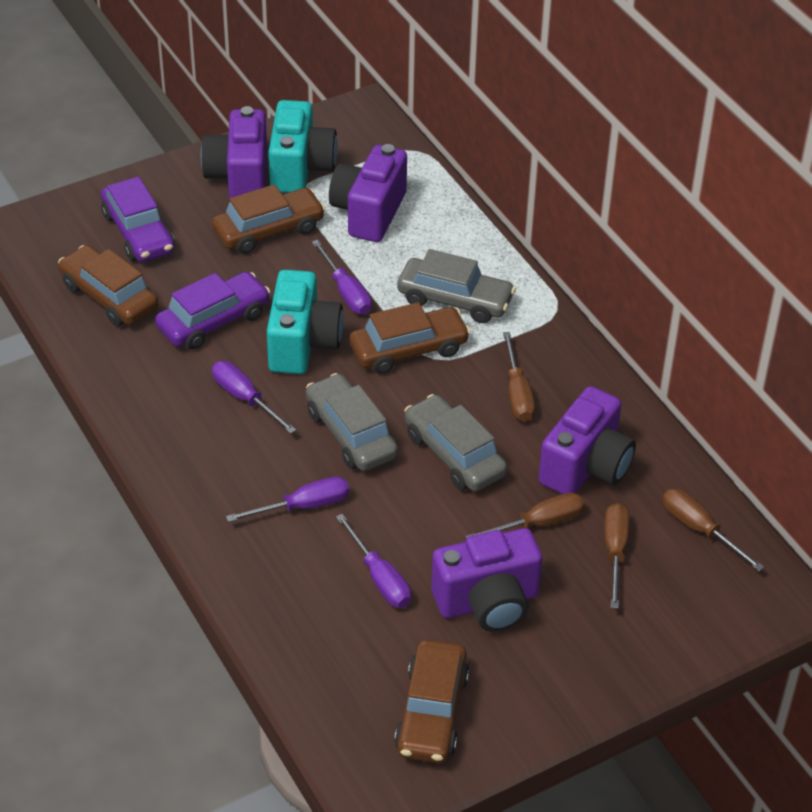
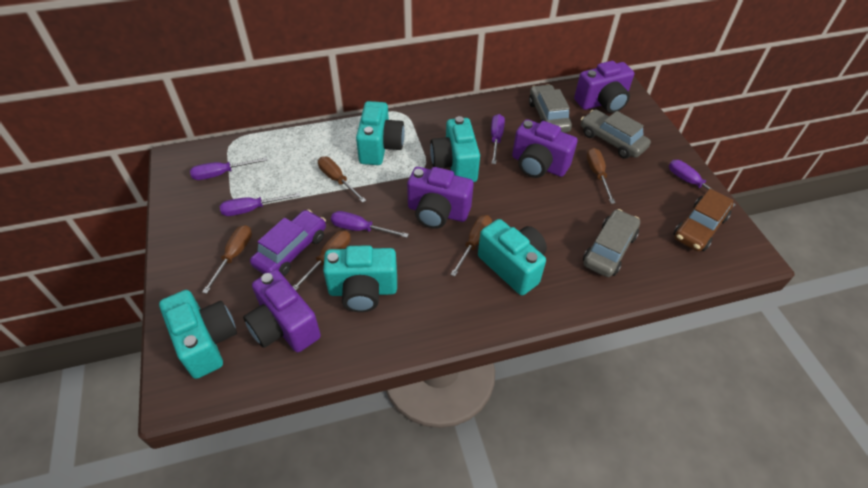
brown car: 4 -> 1
brown screwdriver: 4 -> 5
purple car: 2 -> 1
purple screwdriver: 4 -> 5
turquoise camera: 2 -> 5

